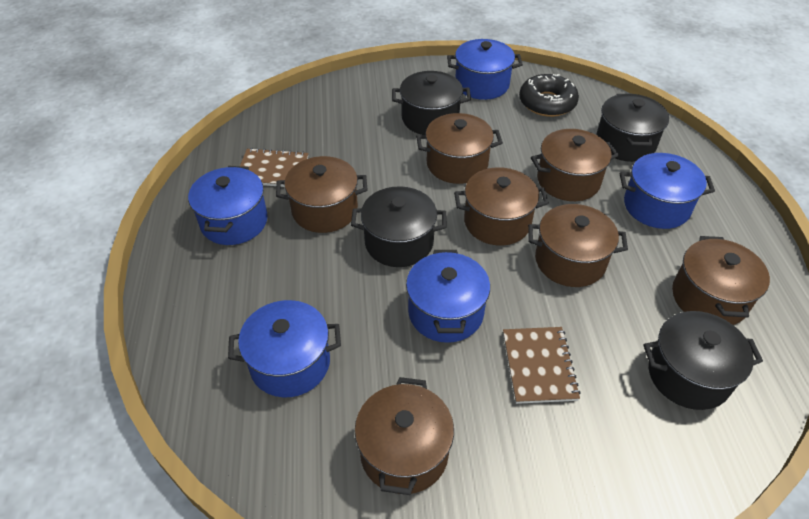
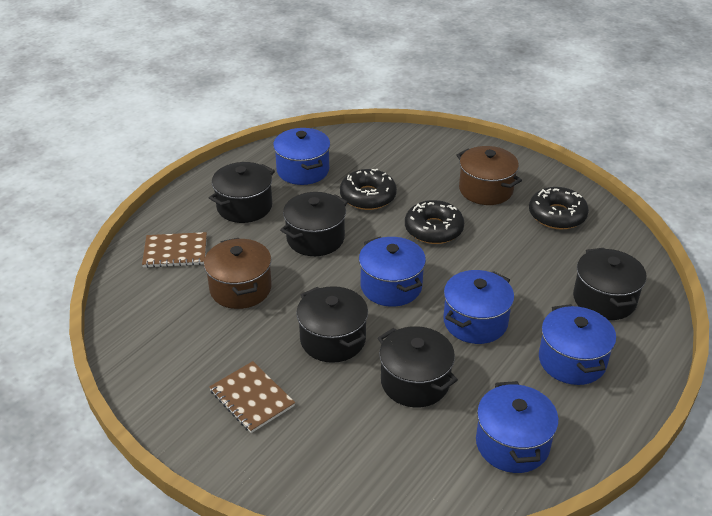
black donut: 1 -> 3
black pot: 4 -> 5
brown pot: 7 -> 2

